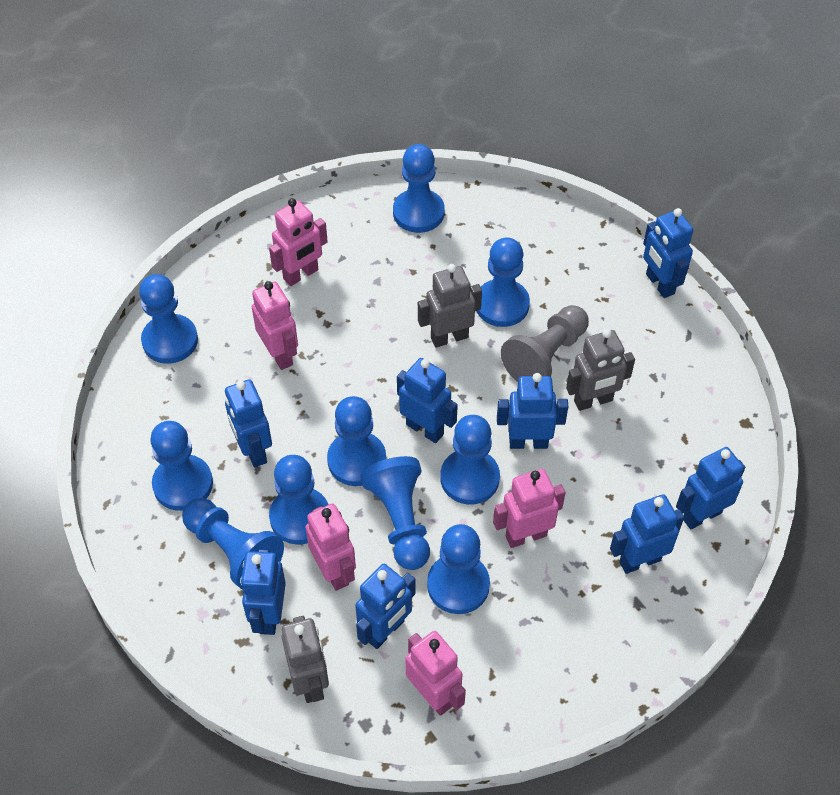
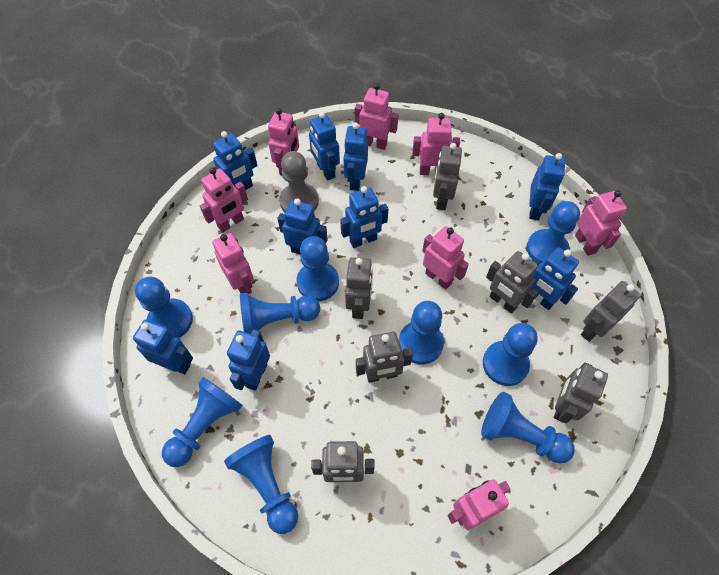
blue pawn: 10 -> 9
blue robot: 8 -> 9
grey robot: 3 -> 7
pink robot: 5 -> 8

